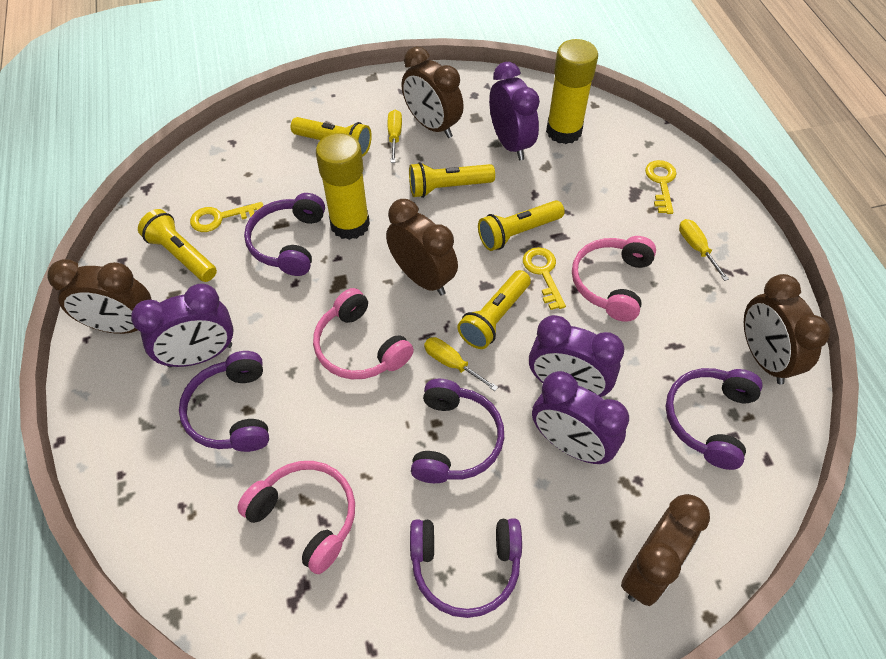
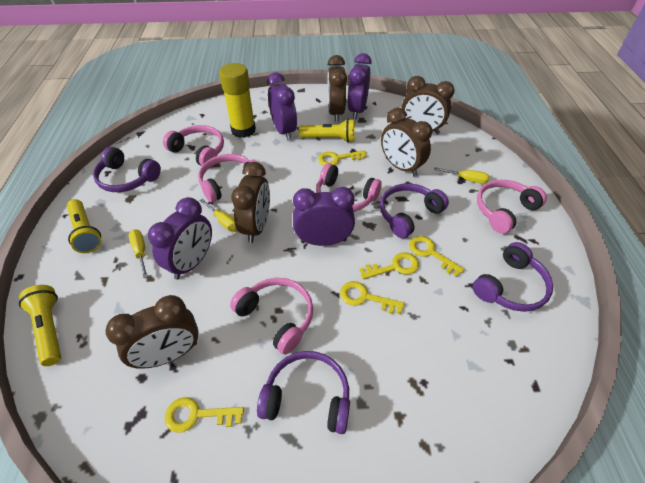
pink headphones: 3 -> 5
purple headphones: 5 -> 4
yellow flashlight: 5 -> 3
yellow glue stick: 2 -> 1
yellow key: 3 -> 5

